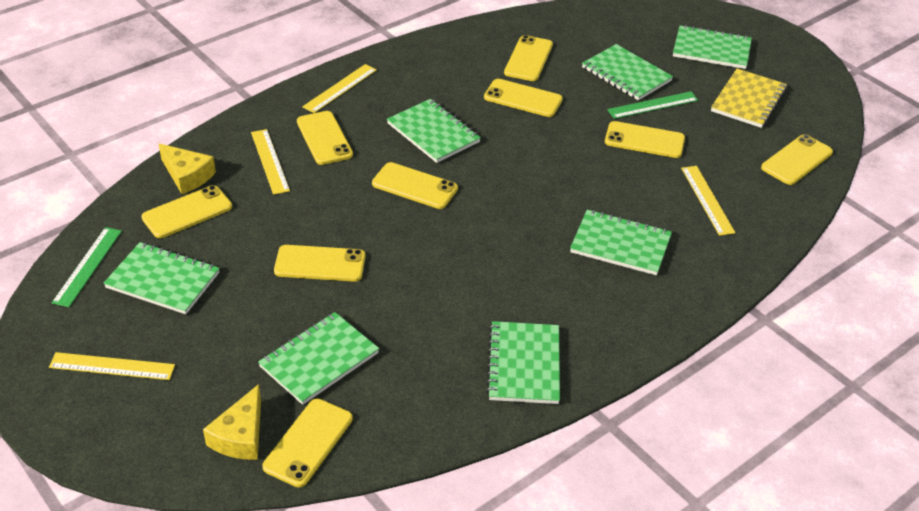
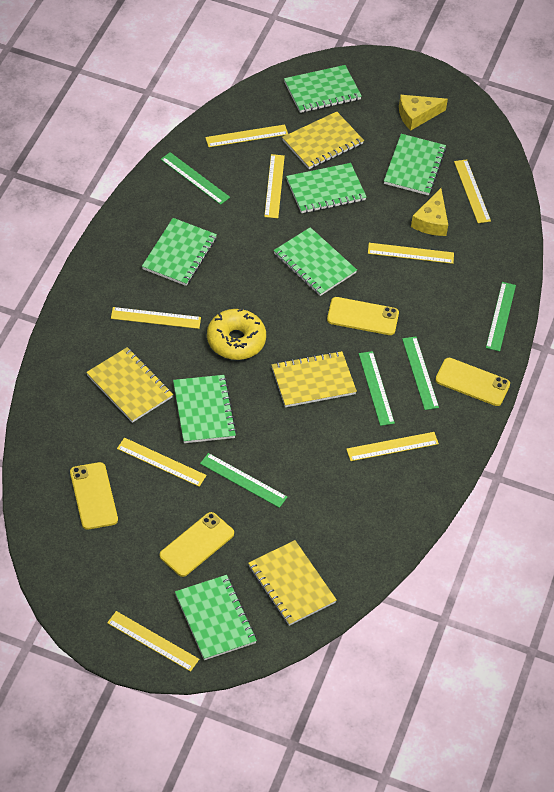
green ruler: 2 -> 5
yellow donut: 0 -> 1
yellow notebook: 1 -> 4
yellow phone: 9 -> 4
yellow ruler: 4 -> 8

